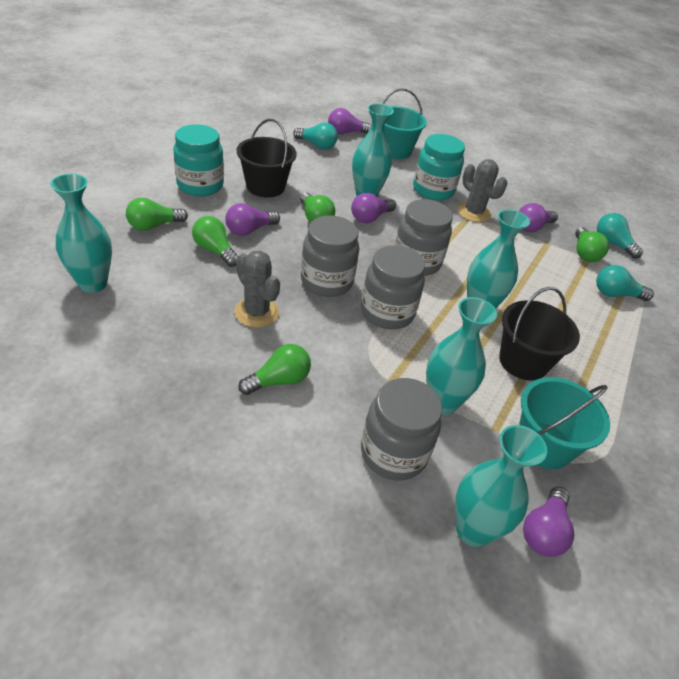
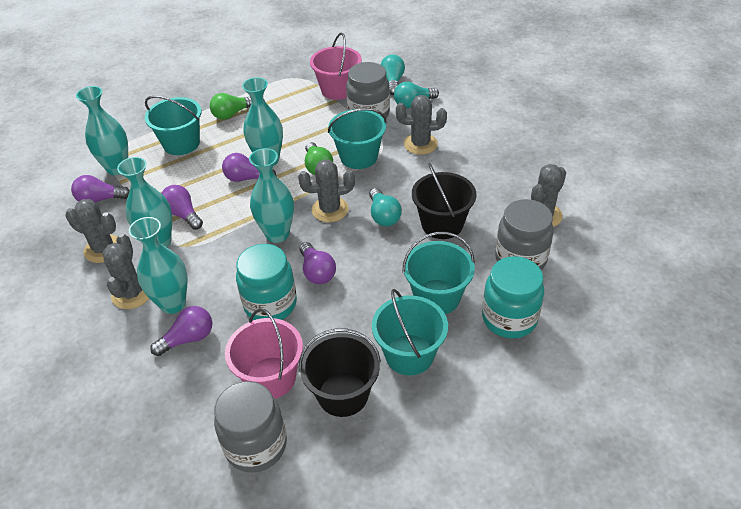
green light bulb: 5 -> 2
grey cactus: 2 -> 5
grey jar: 4 -> 3
pink bucket: 0 -> 2
turquoise bucket: 2 -> 4

